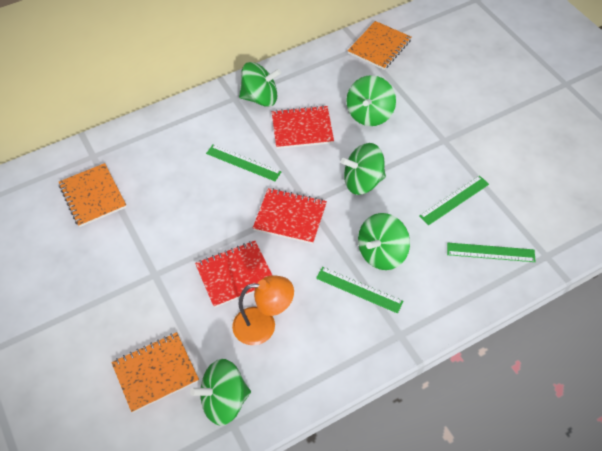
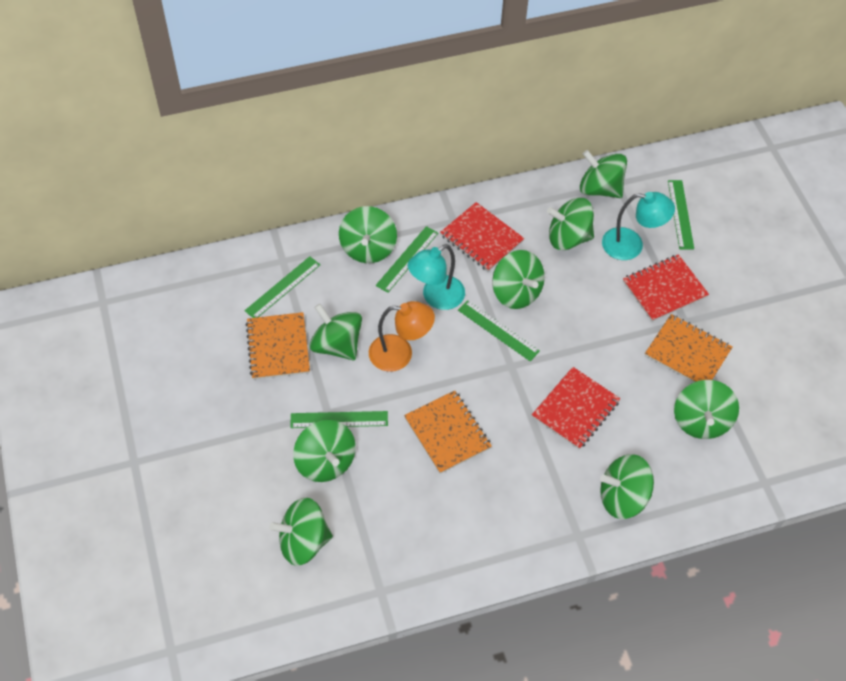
green ruler: 4 -> 5
green spinning top: 5 -> 9
turquoise lamp: 0 -> 2

